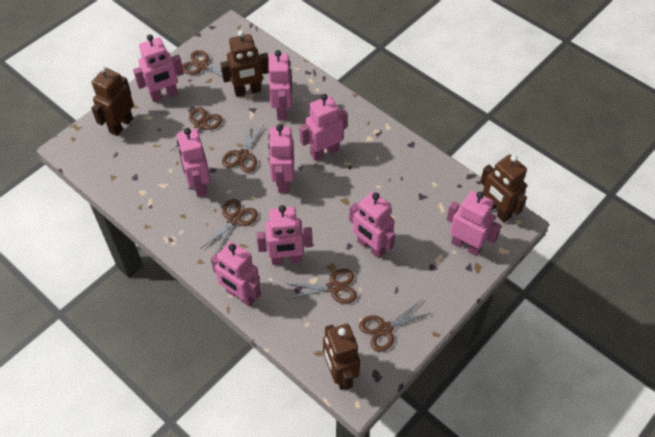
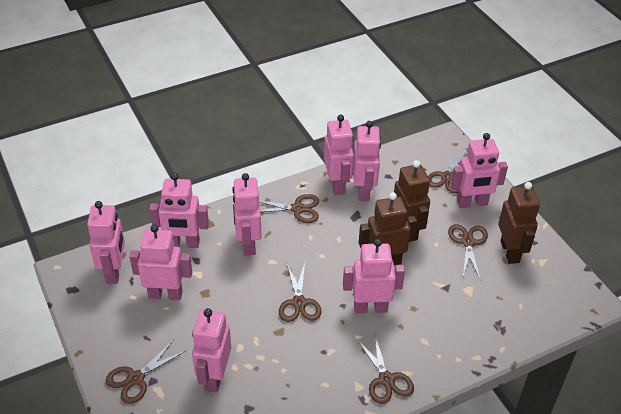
brown robot: 4 -> 3

